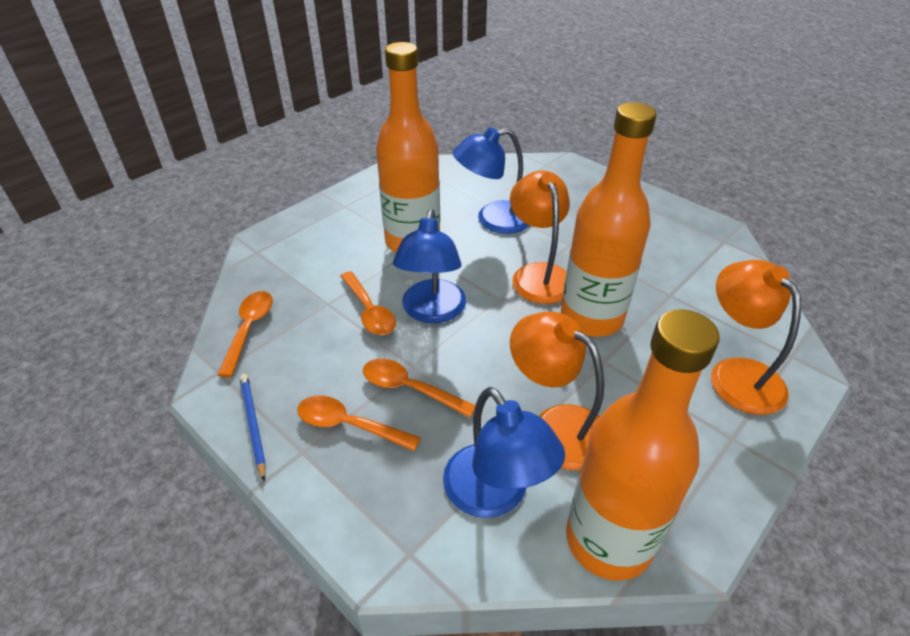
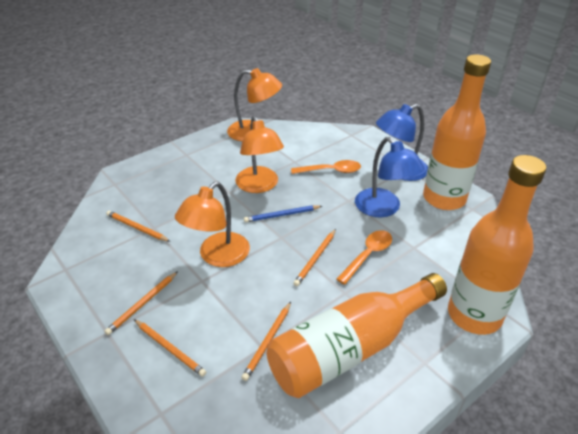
blue lamp: 3 -> 2
orange pencil: 0 -> 5
orange spoon: 4 -> 2

